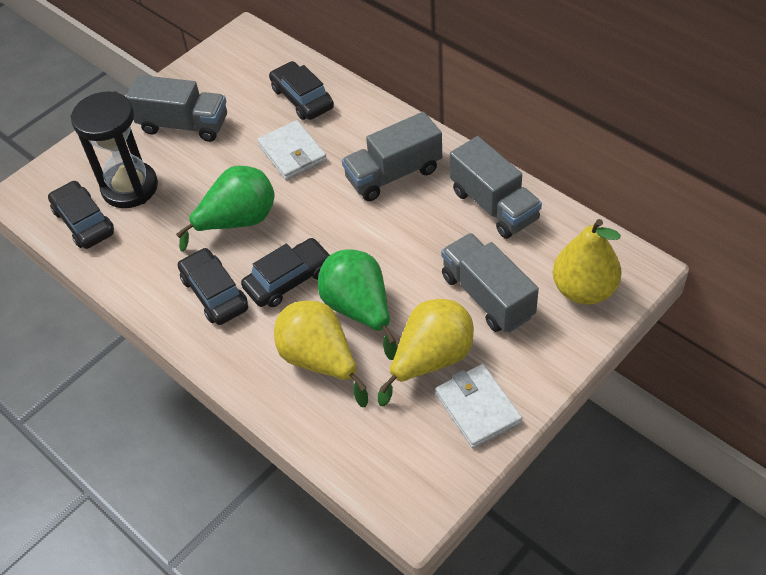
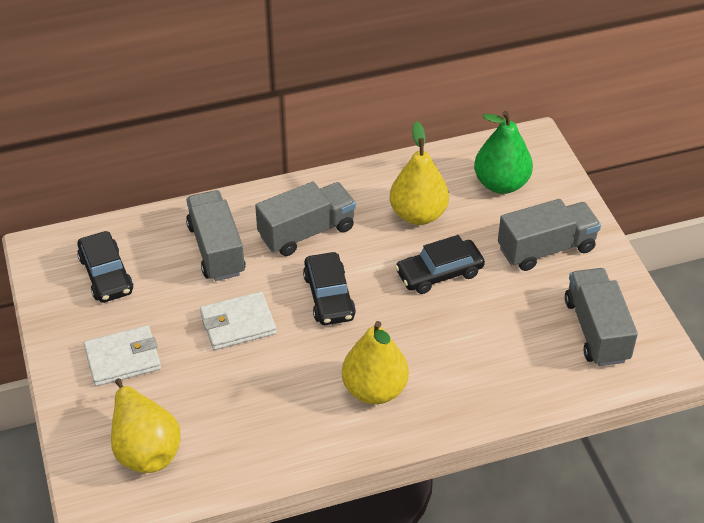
black car: 4 -> 3
black hourglass: 1 -> 0
green pear: 2 -> 1

